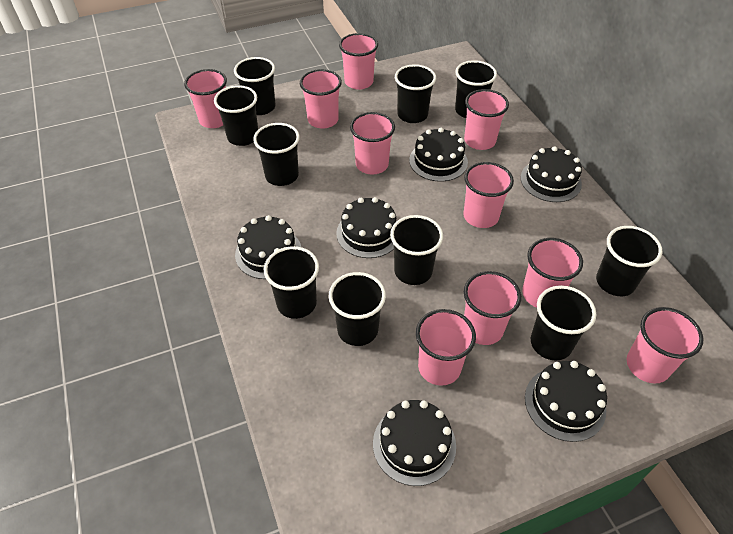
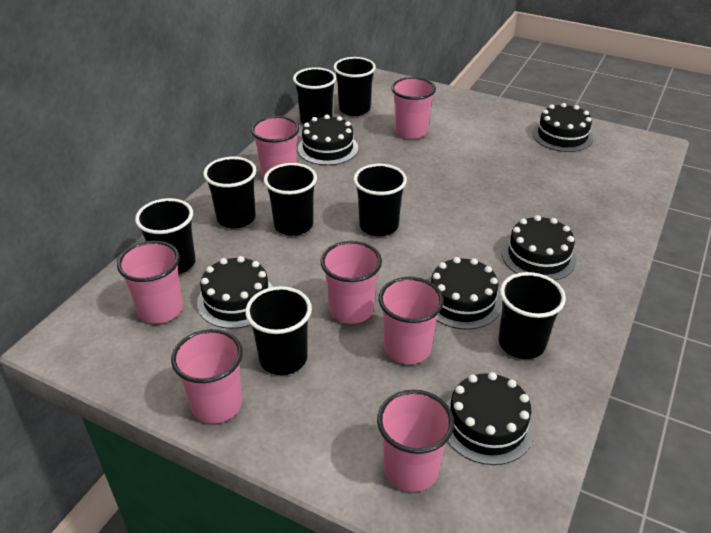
black cup: 10 -> 8
pink cup: 10 -> 7

